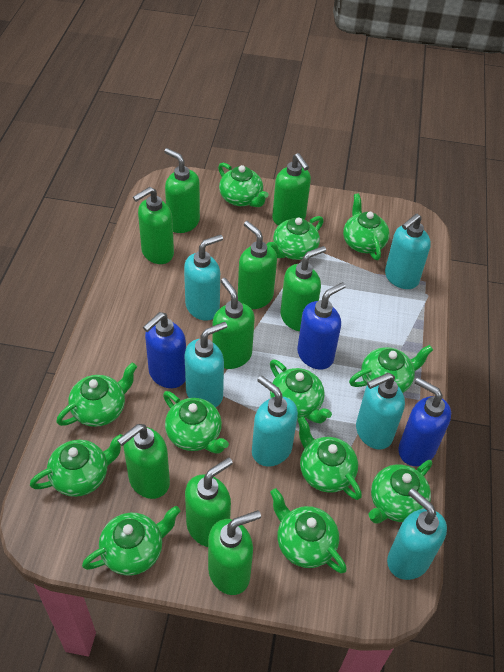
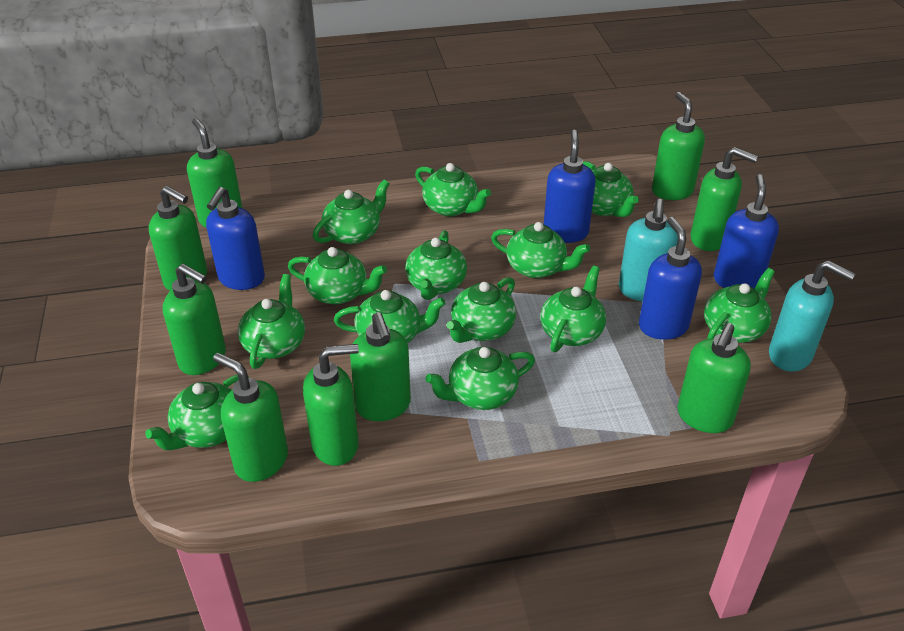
blue soap dispenser: 3 -> 4
green teapot: 12 -> 13
turquoise soap dispenser: 6 -> 2

